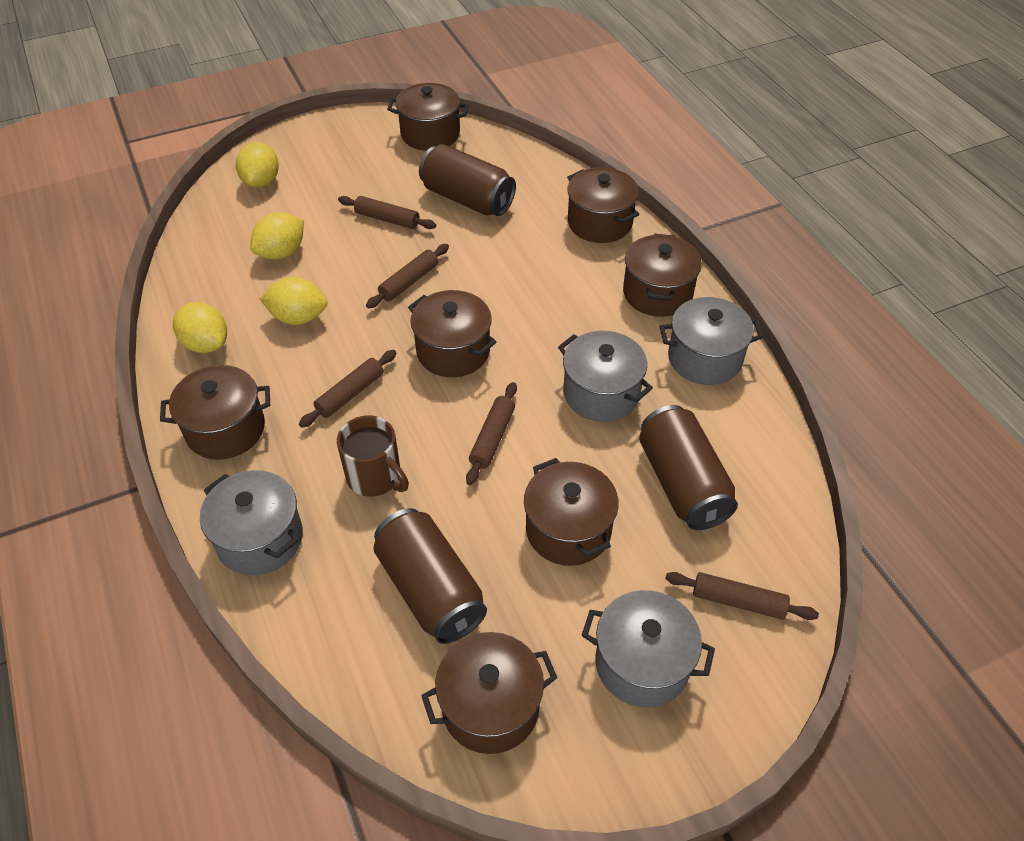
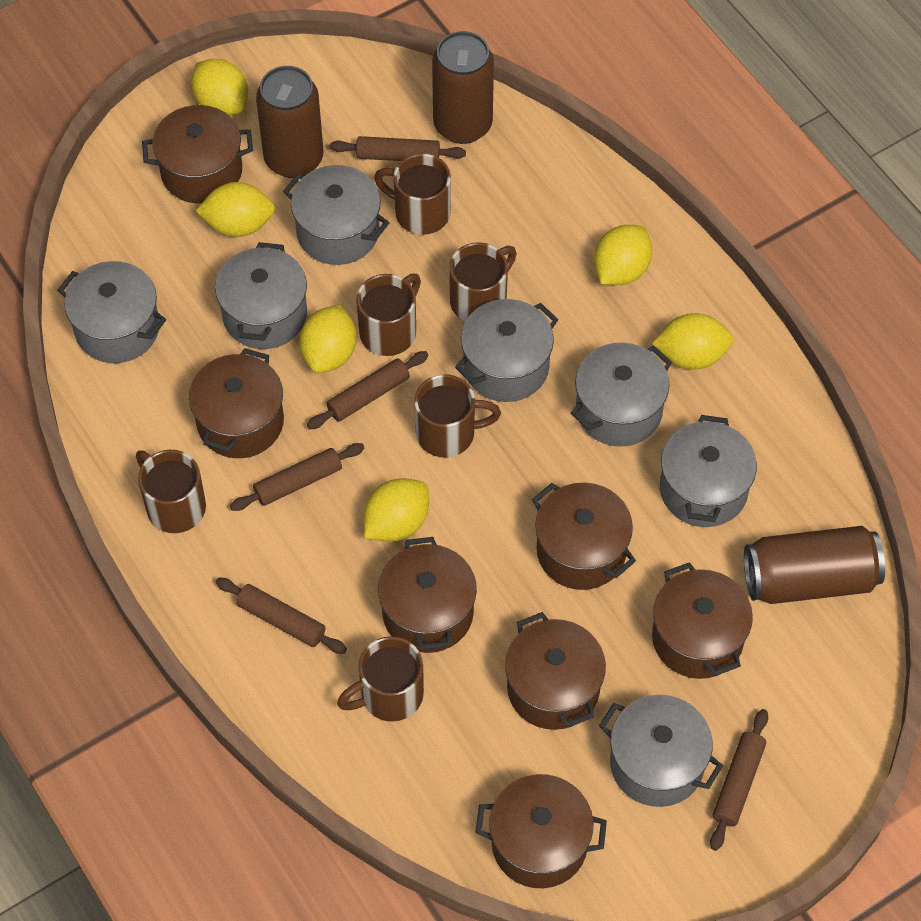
brown mug: 1 -> 6
grey pot: 4 -> 7
yellow lemon: 4 -> 6

